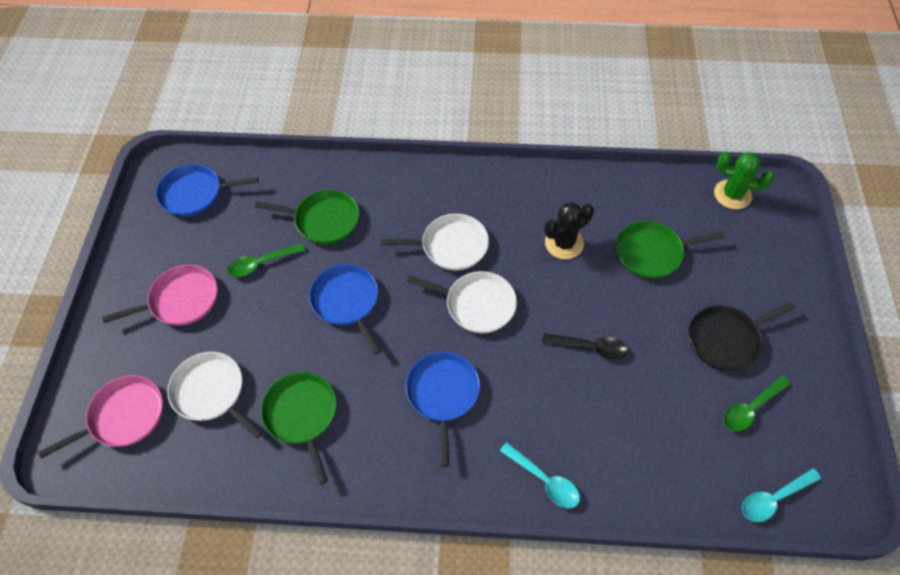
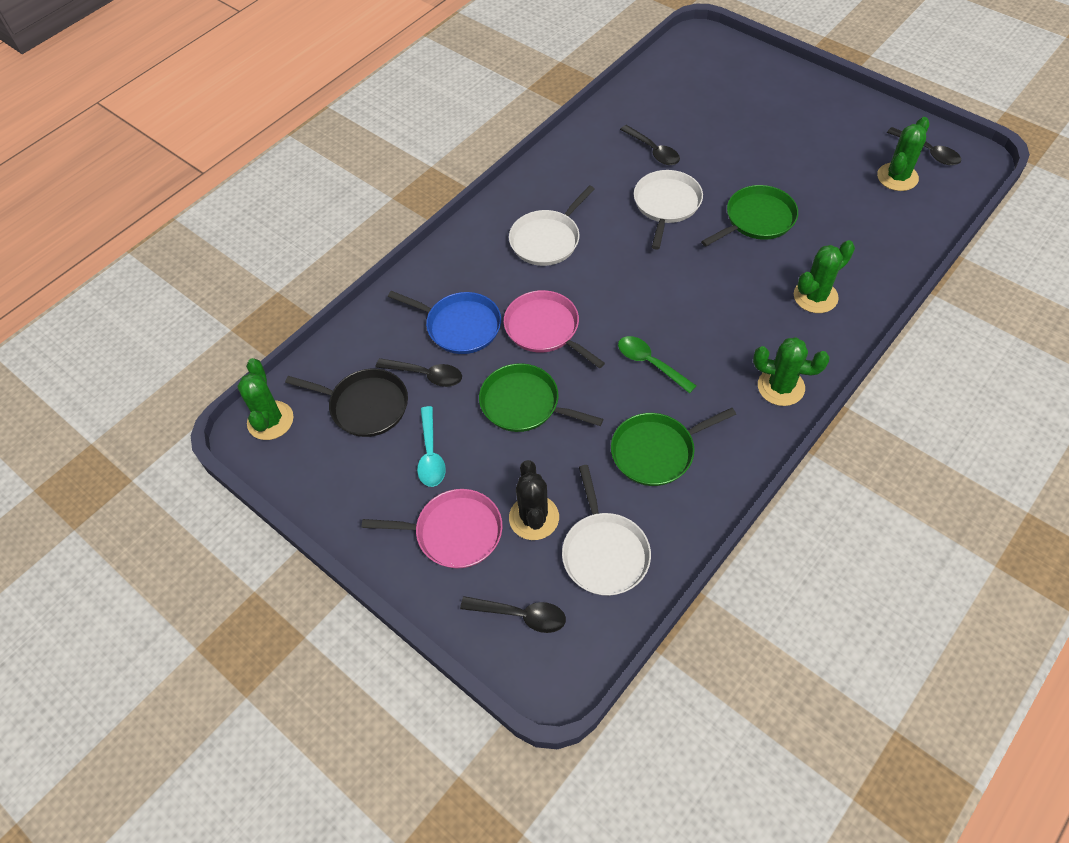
black spoon: 1 -> 4
blue pan: 3 -> 1
green cactus: 1 -> 4
green spoon: 2 -> 1
turquoise spoon: 2 -> 1

